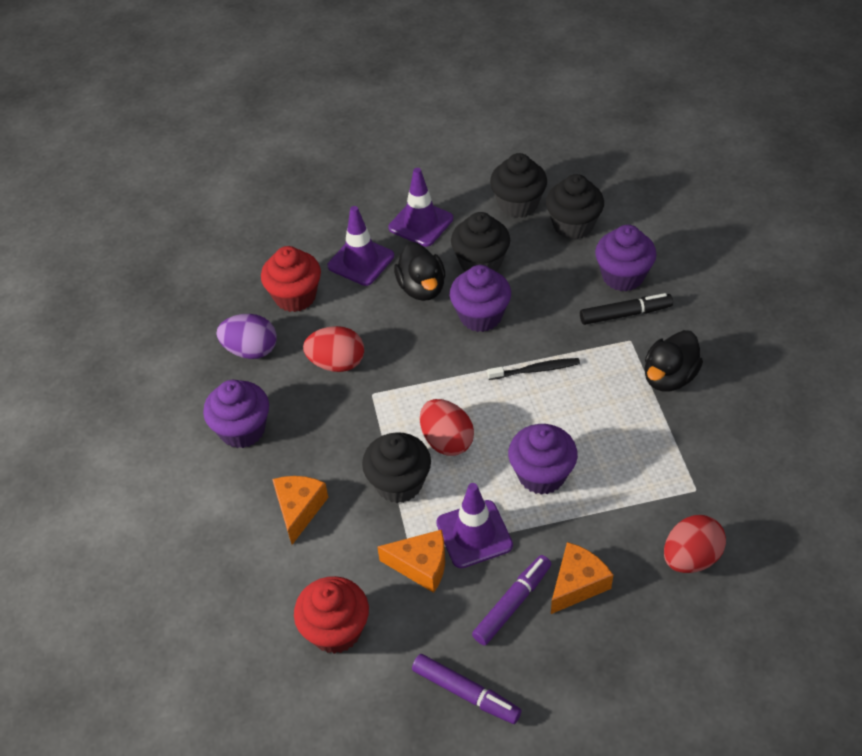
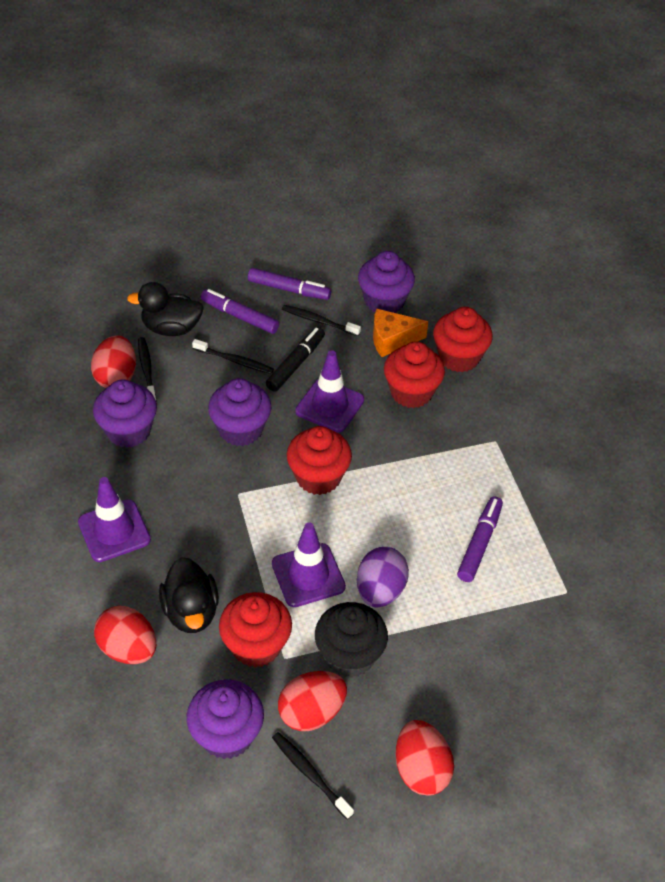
black cupcake: 4 -> 1
black toothbrush: 1 -> 4
orange cheese: 3 -> 1
purple marker: 2 -> 3
red cupcake: 2 -> 4
red egg: 3 -> 4

